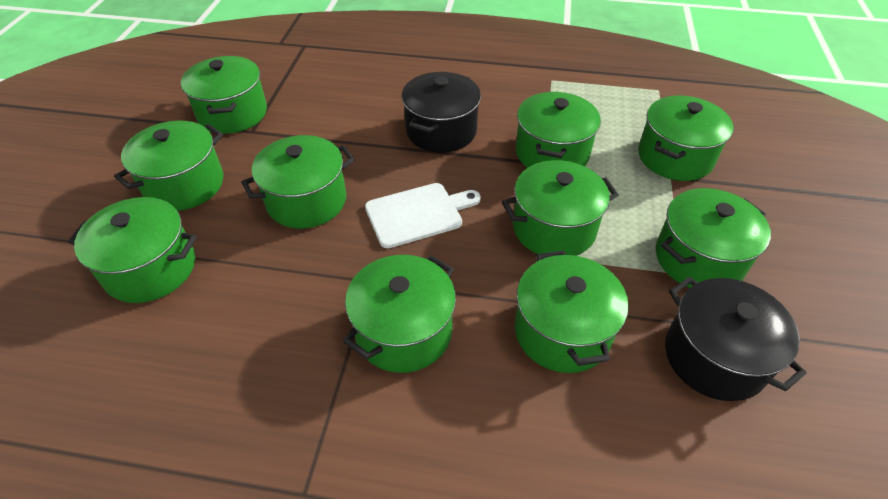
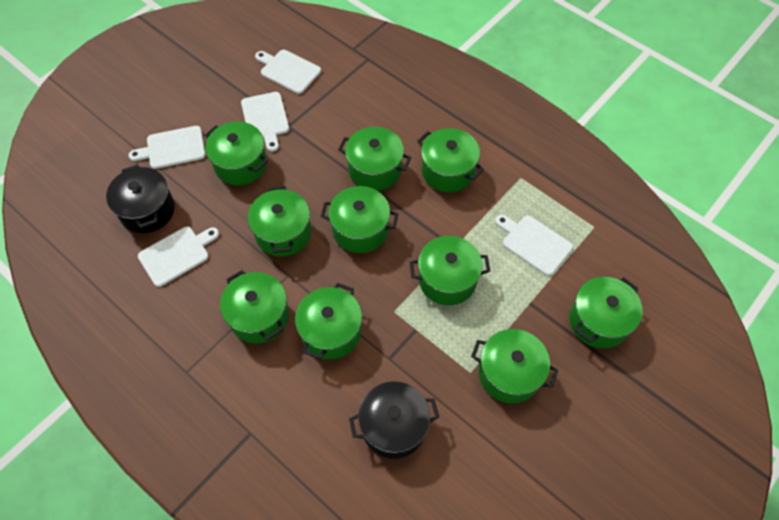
white cutting board: 1 -> 5

